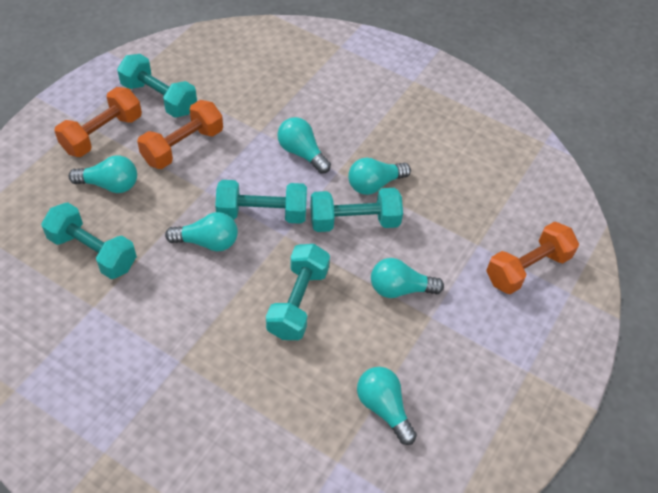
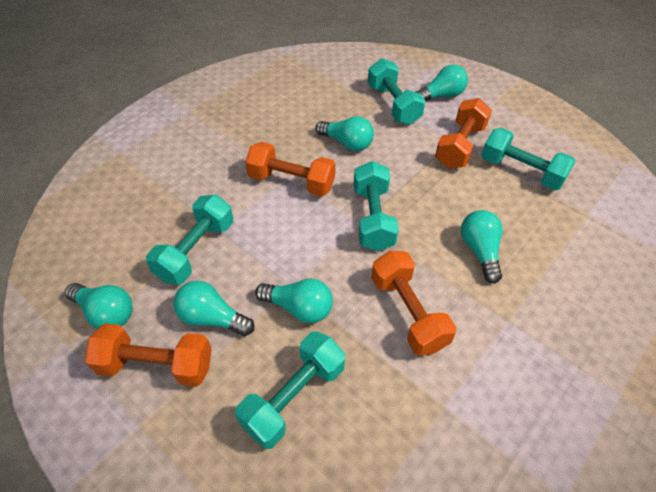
orange dumbbell: 3 -> 4

